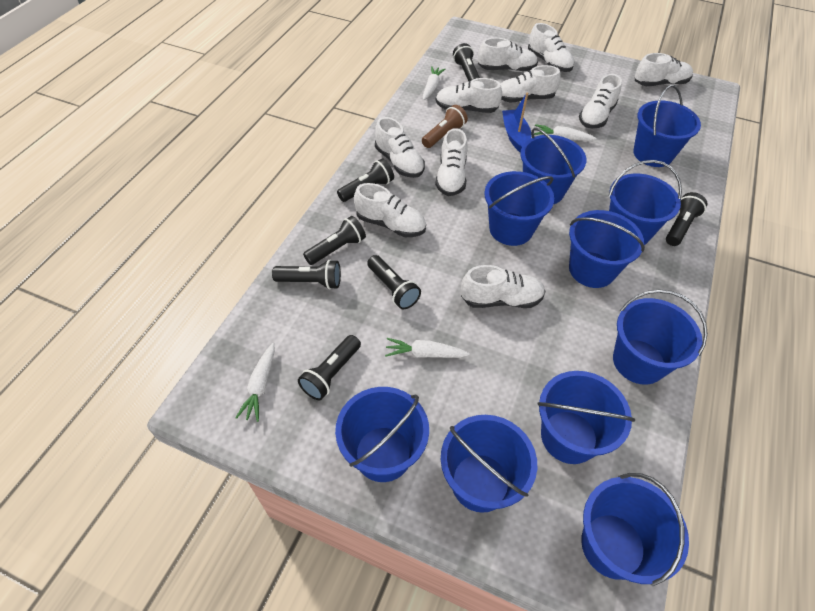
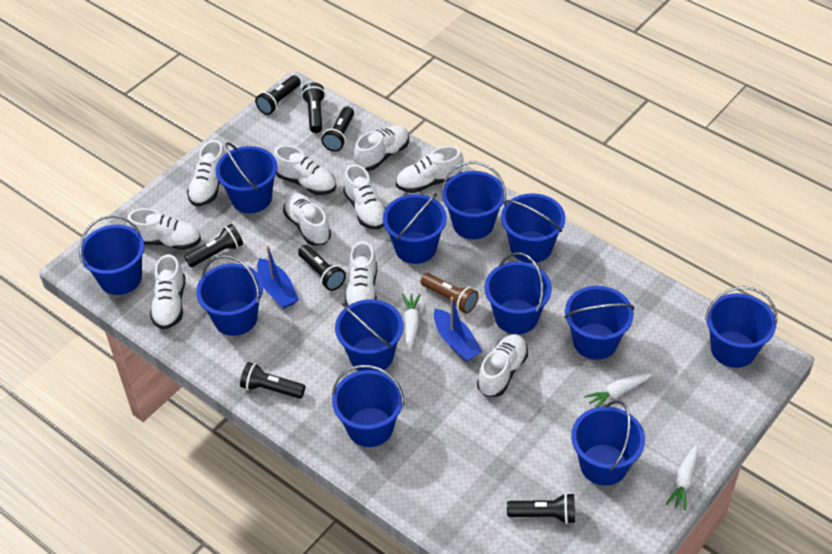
blue boat: 1 -> 2
blue bucket: 10 -> 12
white carrot: 4 -> 3

